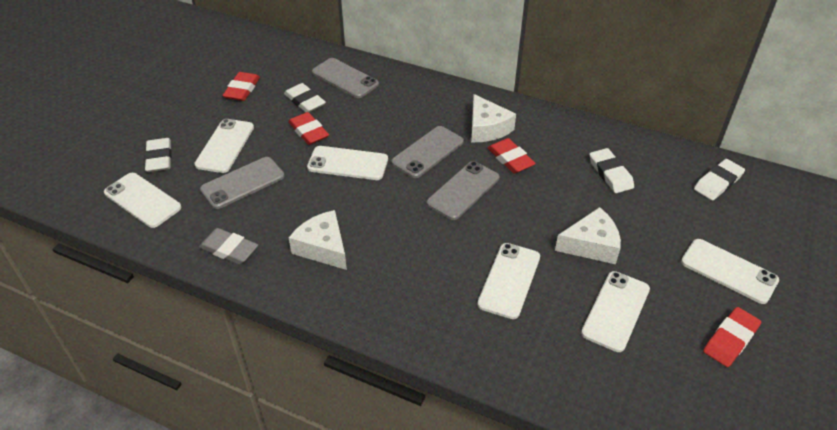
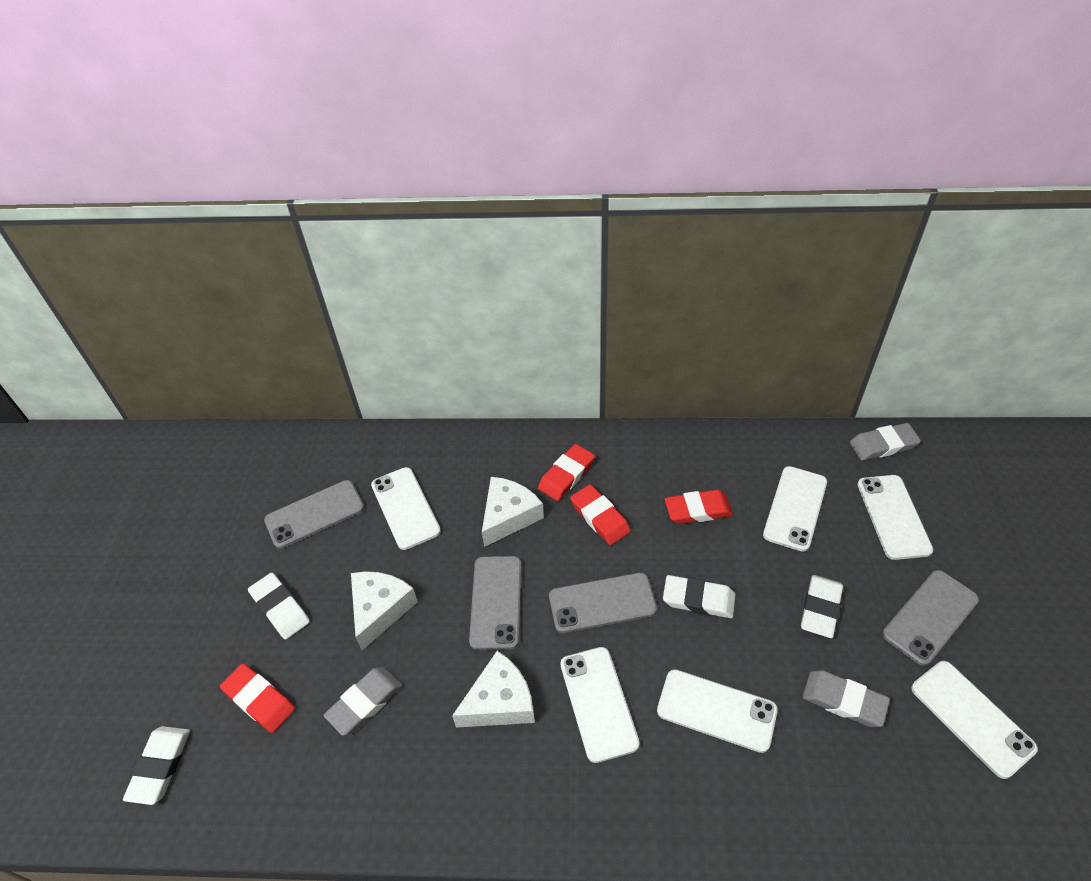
grey eraser: 1 -> 3

